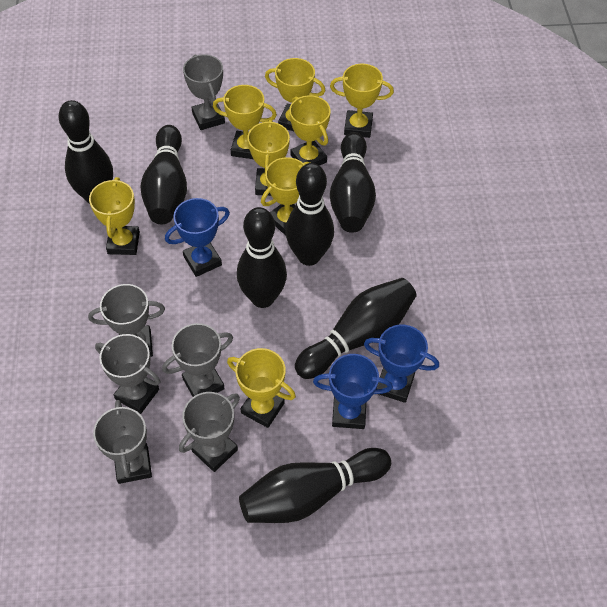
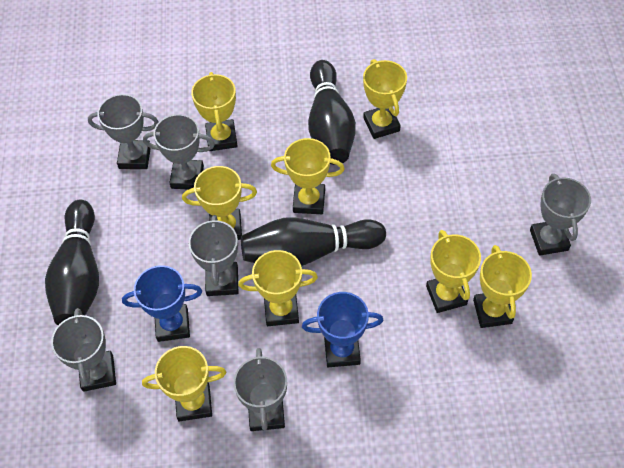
black bowling pin: 7 -> 3
blue trophy: 3 -> 2

